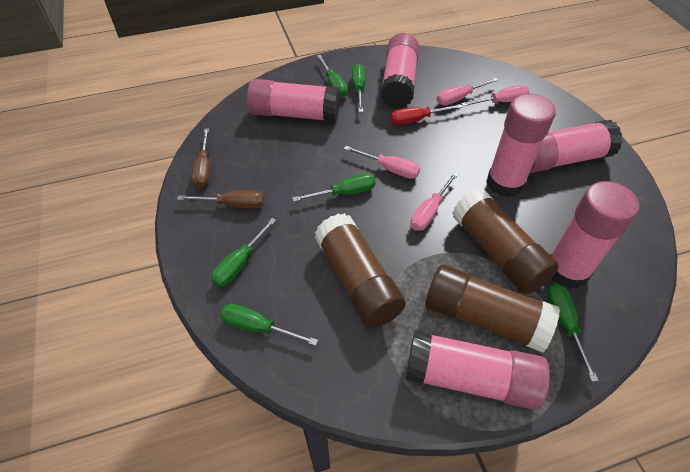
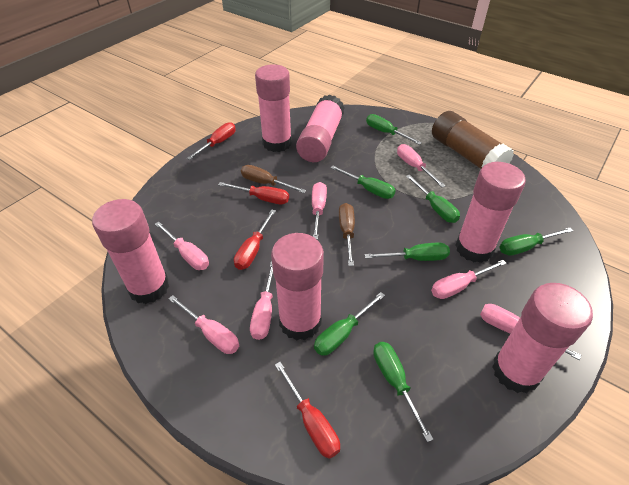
brown glue stick: 3 -> 1
green screwdriver: 6 -> 7
pink screwdriver: 4 -> 7
red screwdriver: 1 -> 4

